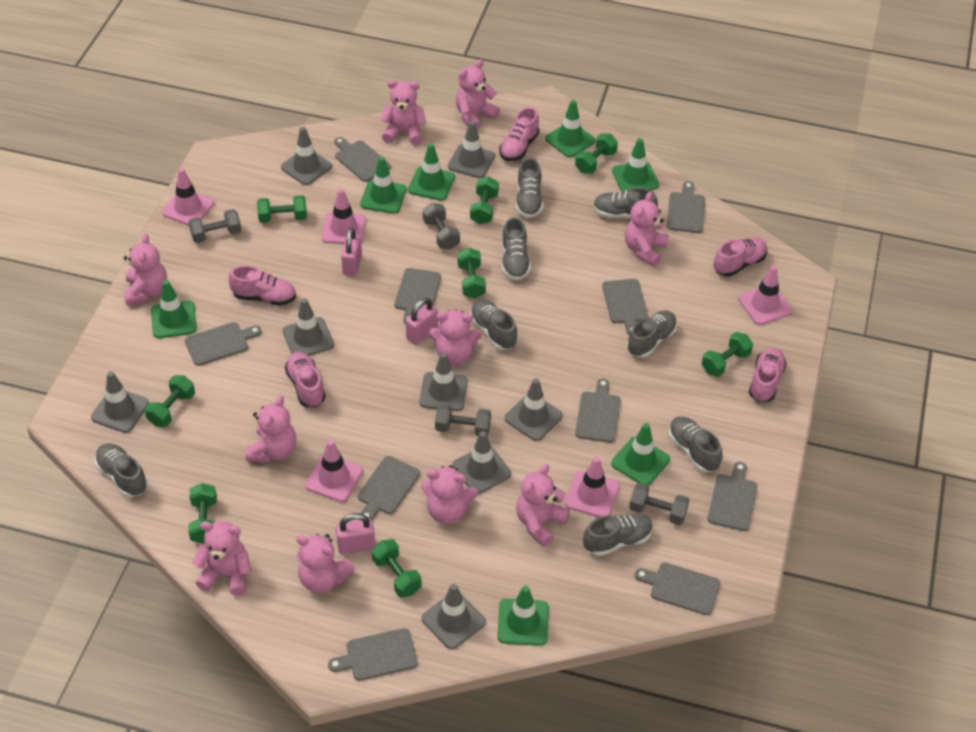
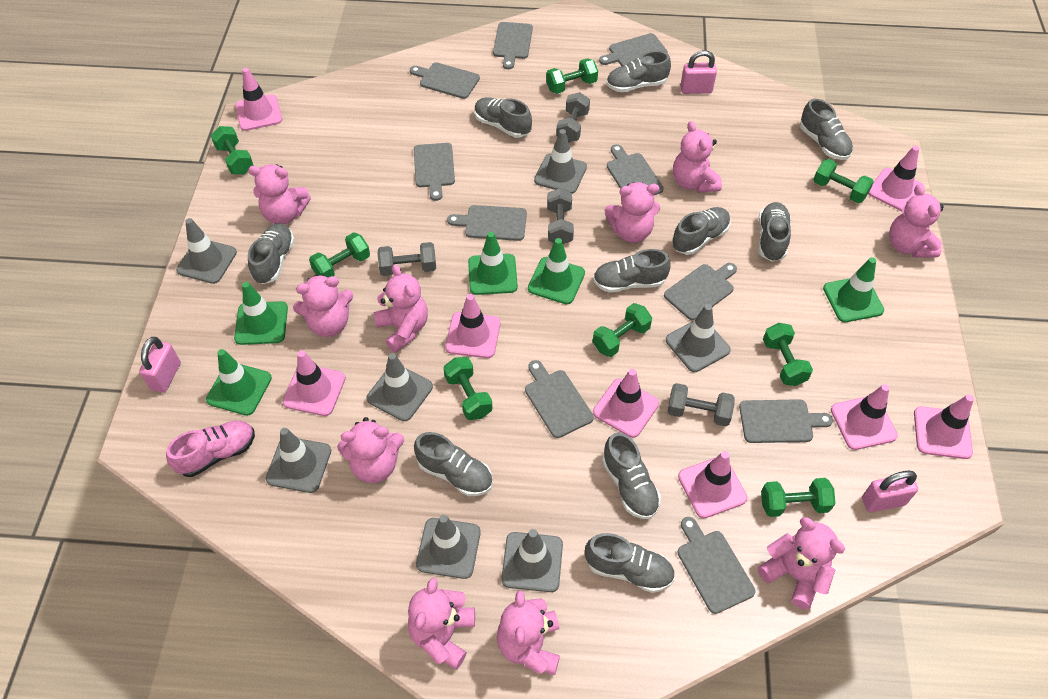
green traffic cone: 7 -> 5
grey shoe: 8 -> 10
grey traffic cone: 8 -> 7
pink shoe: 5 -> 1
pink traffic cone: 5 -> 8

